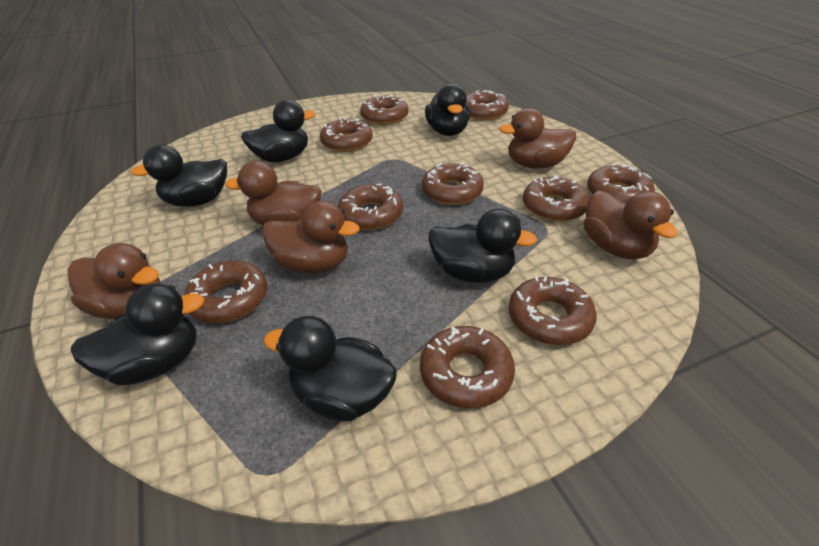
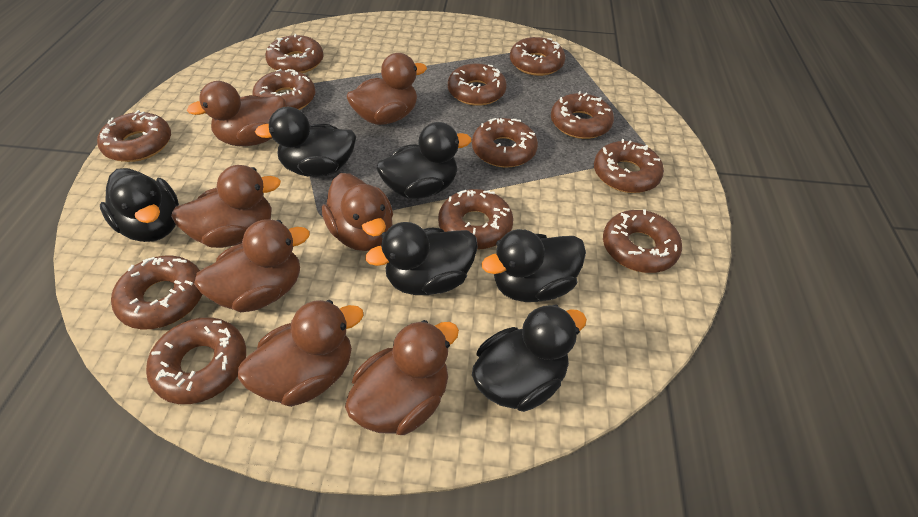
brown donut: 10 -> 12
brown duck: 5 -> 7

